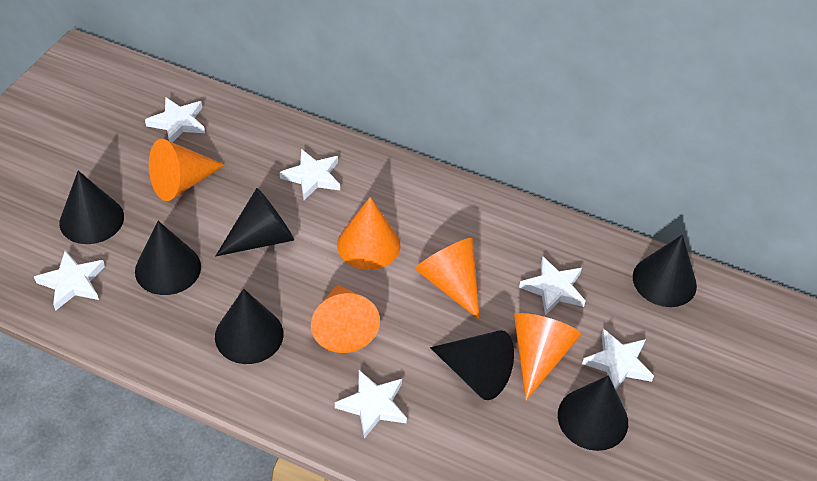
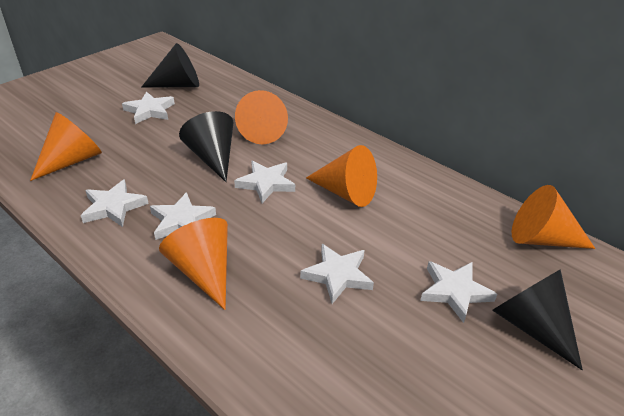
black cone: 7 -> 3

